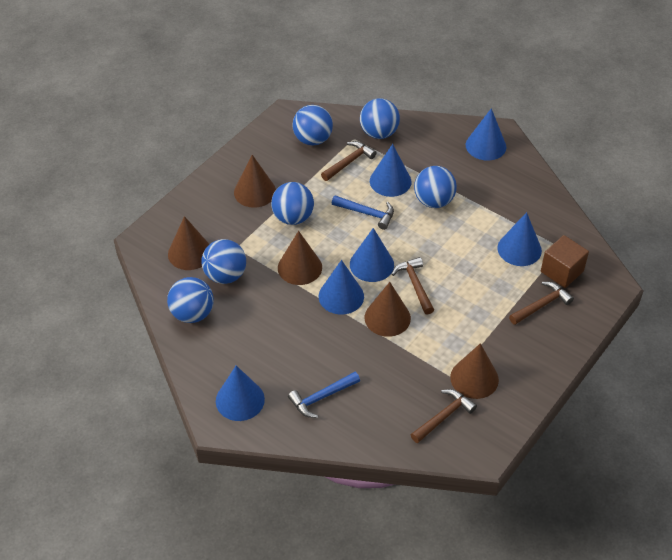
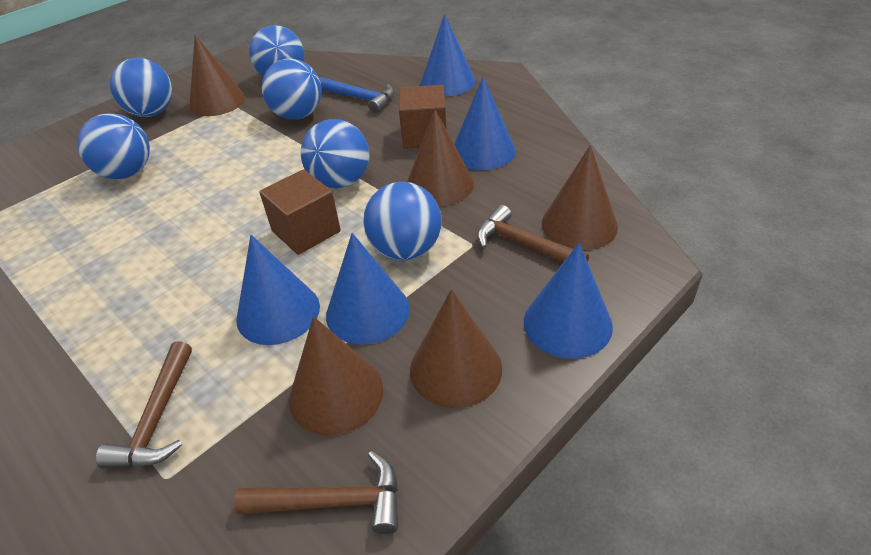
blue cone: 6 -> 5
blue hammer: 2 -> 1
brown cube: 1 -> 2
brown hammer: 4 -> 3

